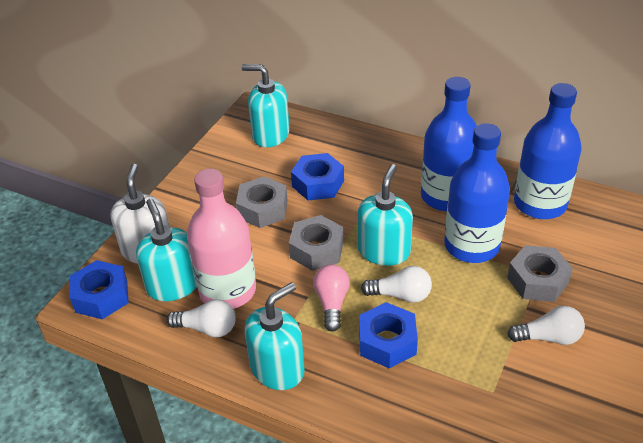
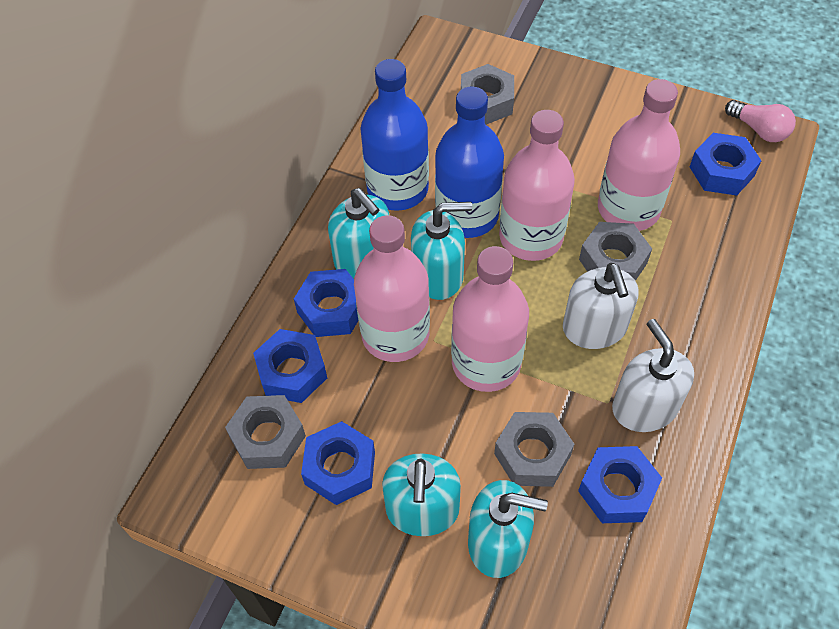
blue bottle: 3 -> 2
blue nut: 3 -> 5
grey nut: 3 -> 4
pink bottle: 1 -> 4
white light bulb: 3 -> 0
white soap dispenser: 1 -> 2

